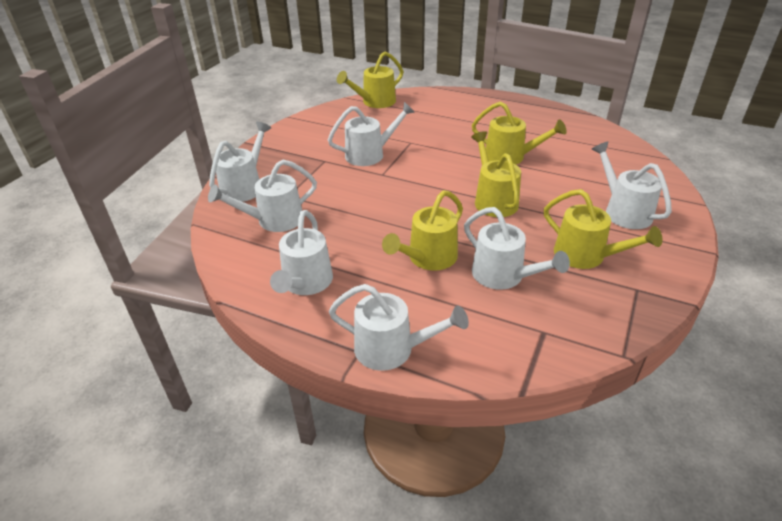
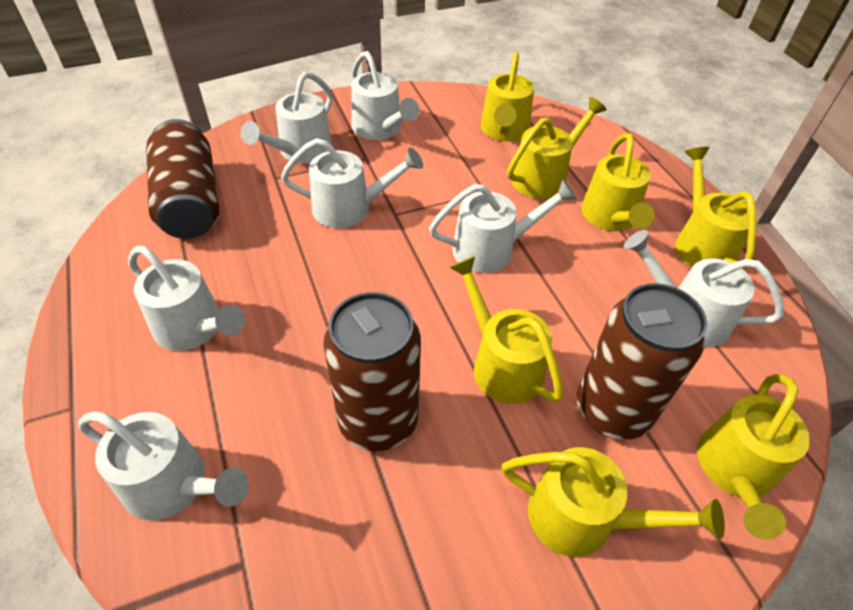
brown can: 0 -> 3
yellow watering can: 5 -> 7

